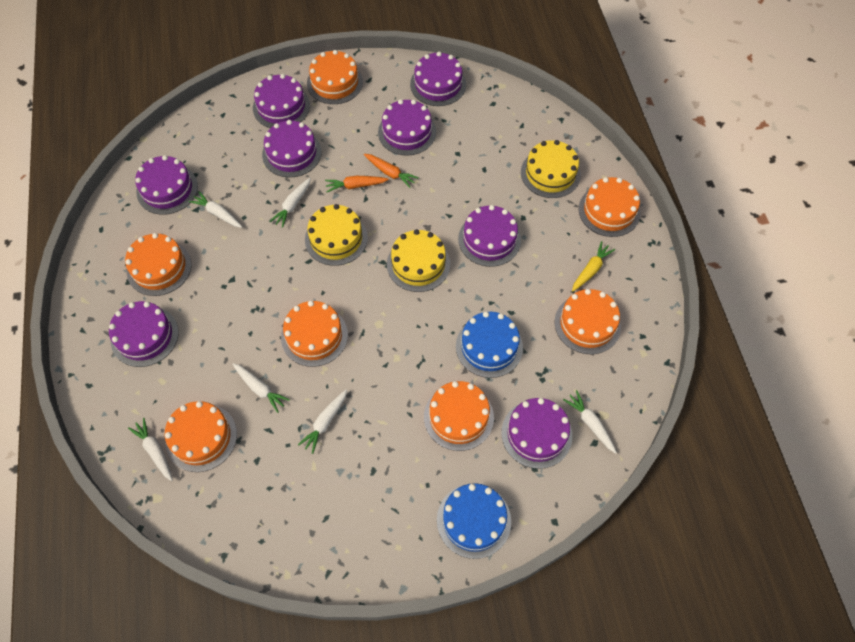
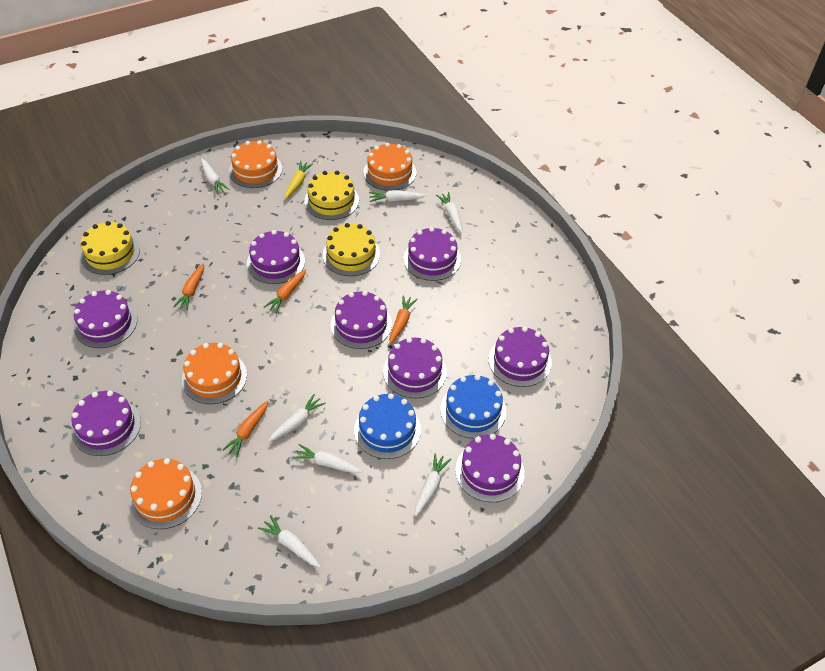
orange cake: 7 -> 4
orange carrot: 2 -> 4
white carrot: 6 -> 7

